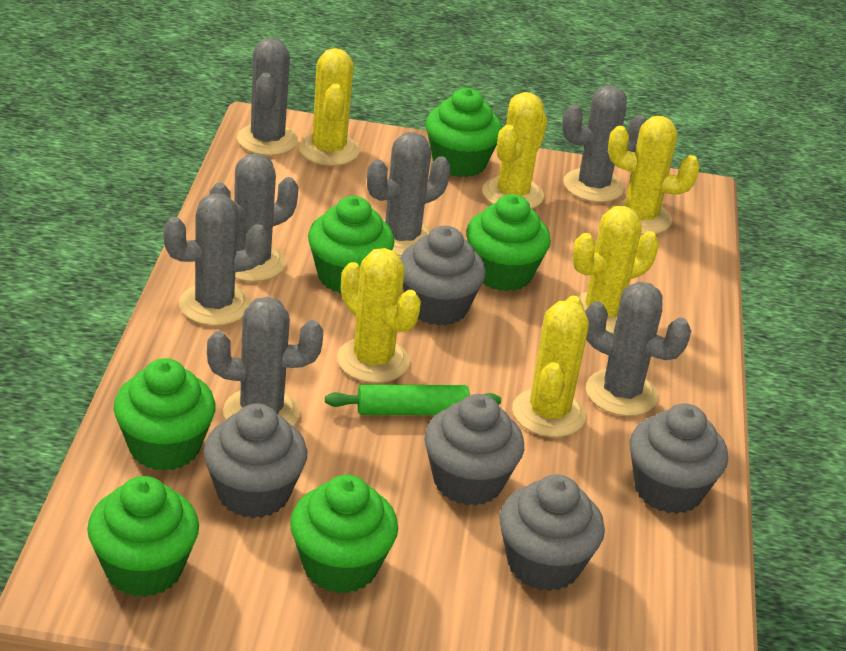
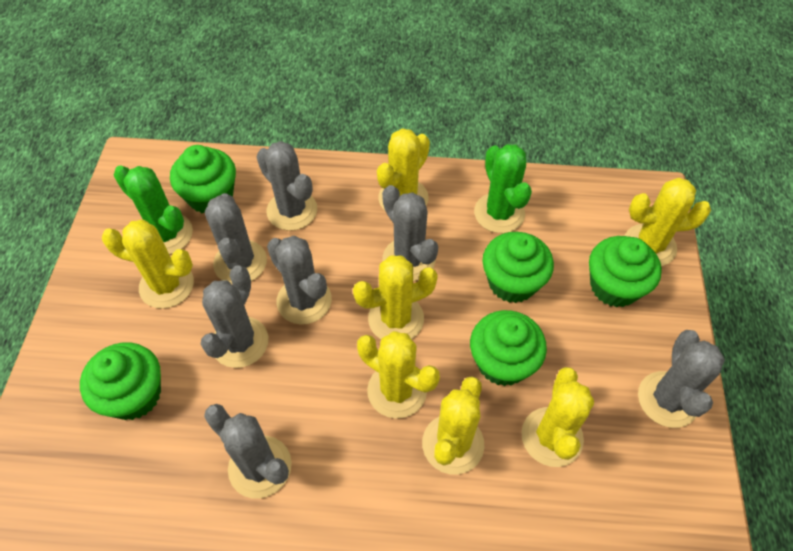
green cactus: 0 -> 2
green cupcake: 6 -> 5
green rolling pin: 1 -> 0
grey cupcake: 5 -> 0
yellow cactus: 6 -> 7

